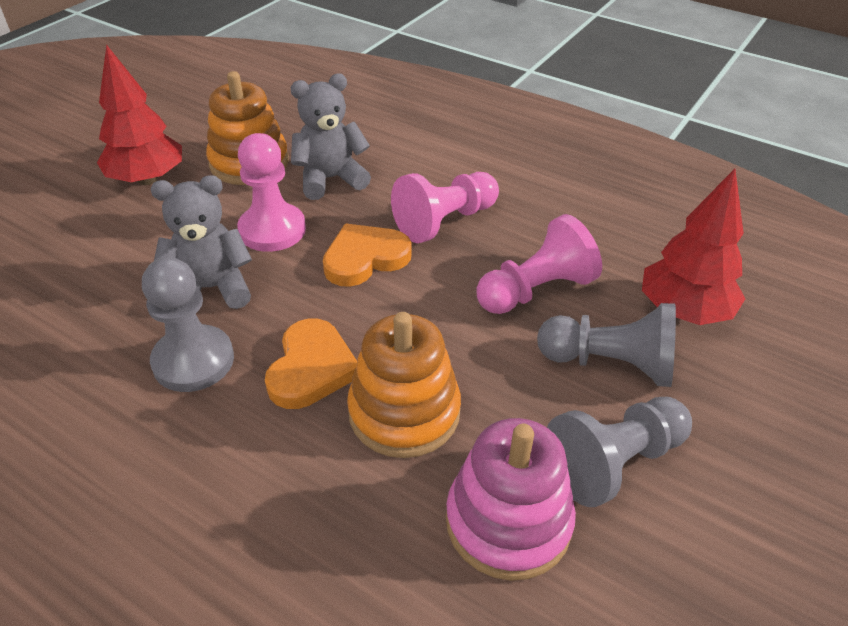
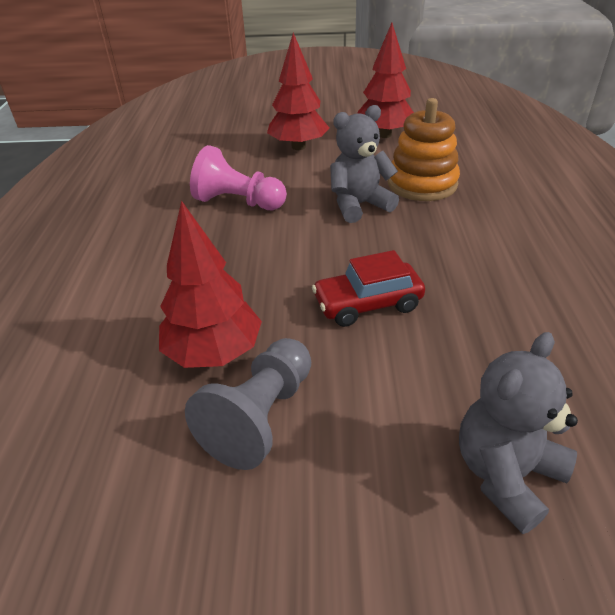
grey pawn: 3 -> 1
orange heart: 2 -> 0
orange stacking toy: 2 -> 1
pink pawn: 3 -> 1
pink stacking toy: 1 -> 0
red car: 0 -> 1
red tree: 2 -> 3

